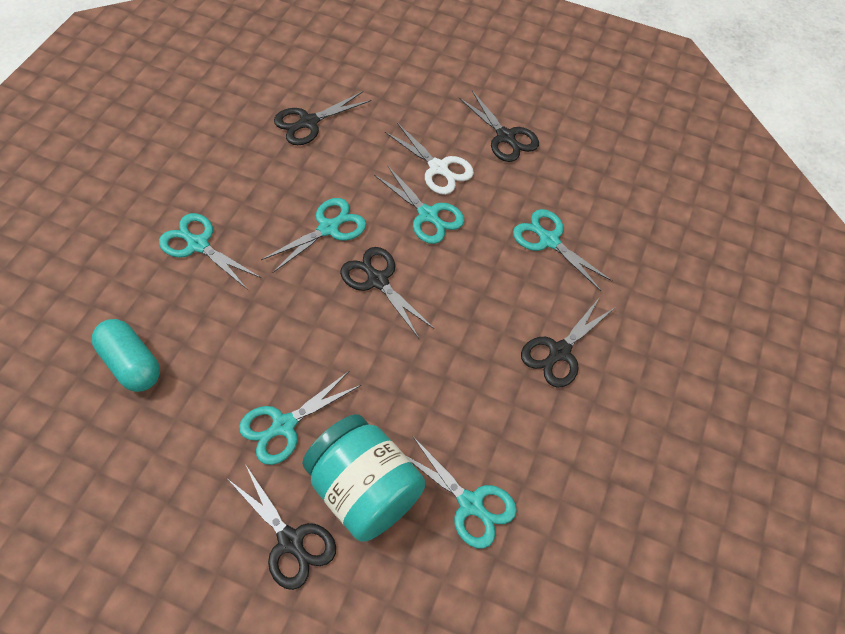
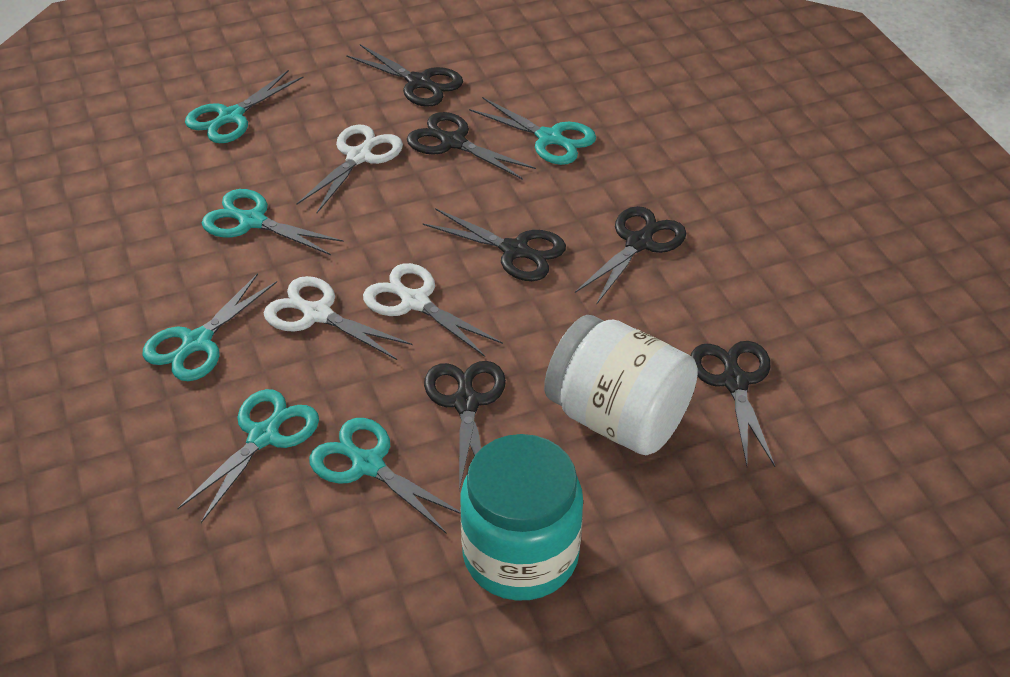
black scissors: 5 -> 6
turquoise capsule: 1 -> 0
white jar: 0 -> 1
white scissors: 1 -> 3

